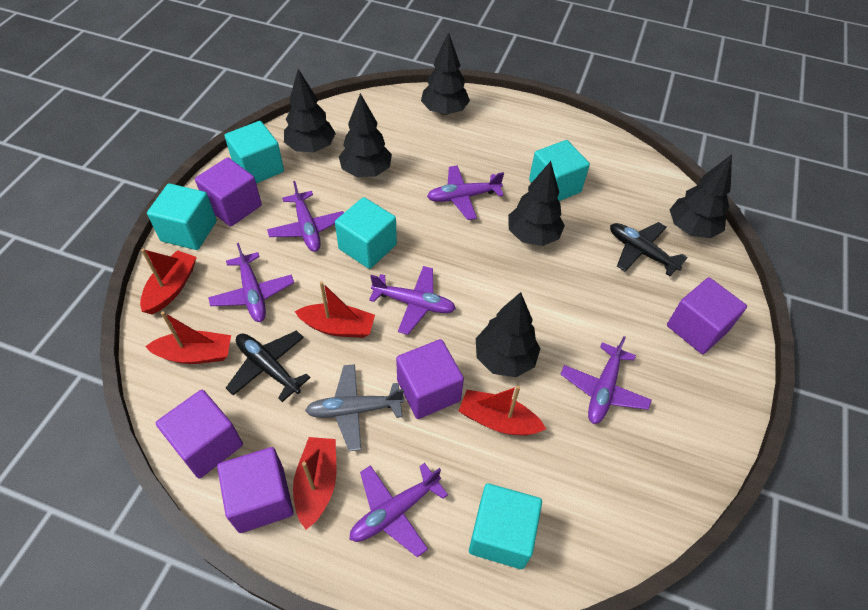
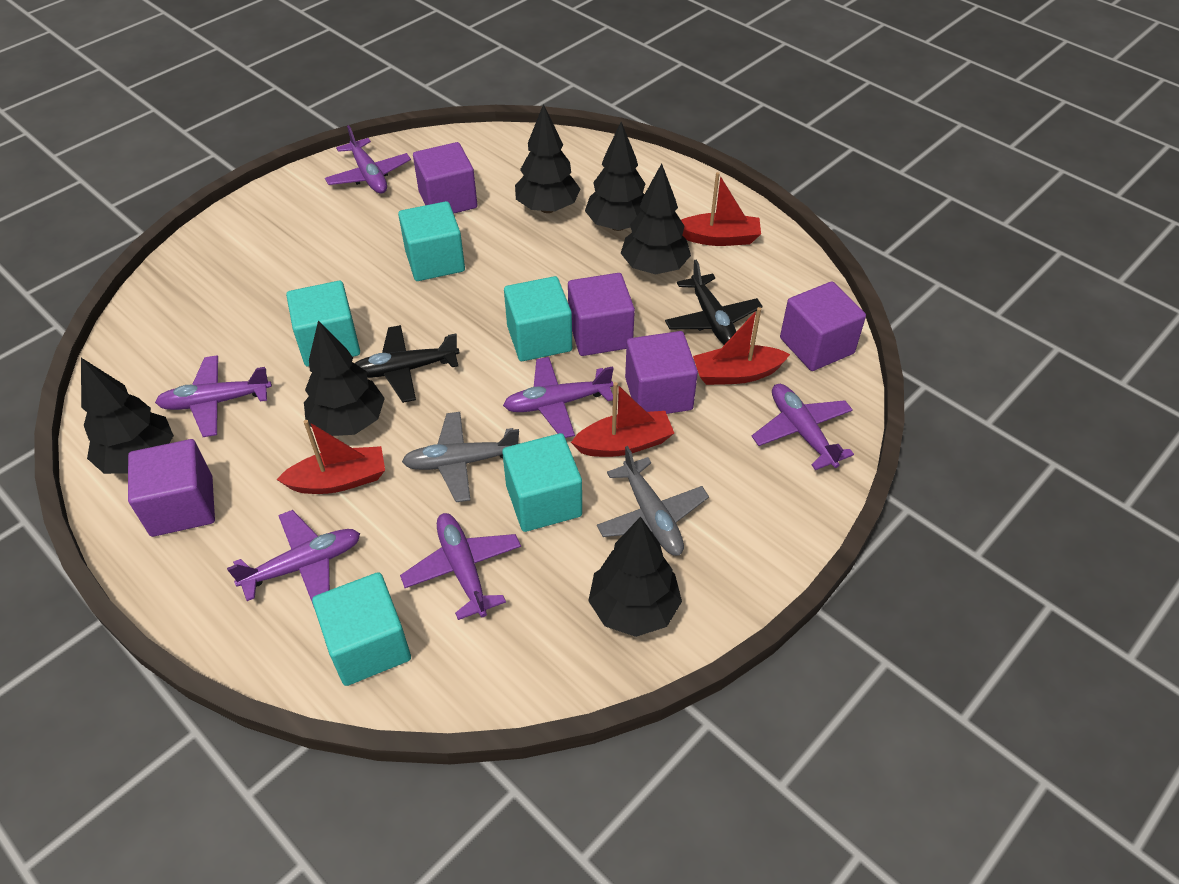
grey plane: 1 -> 2
red boat: 5 -> 4

